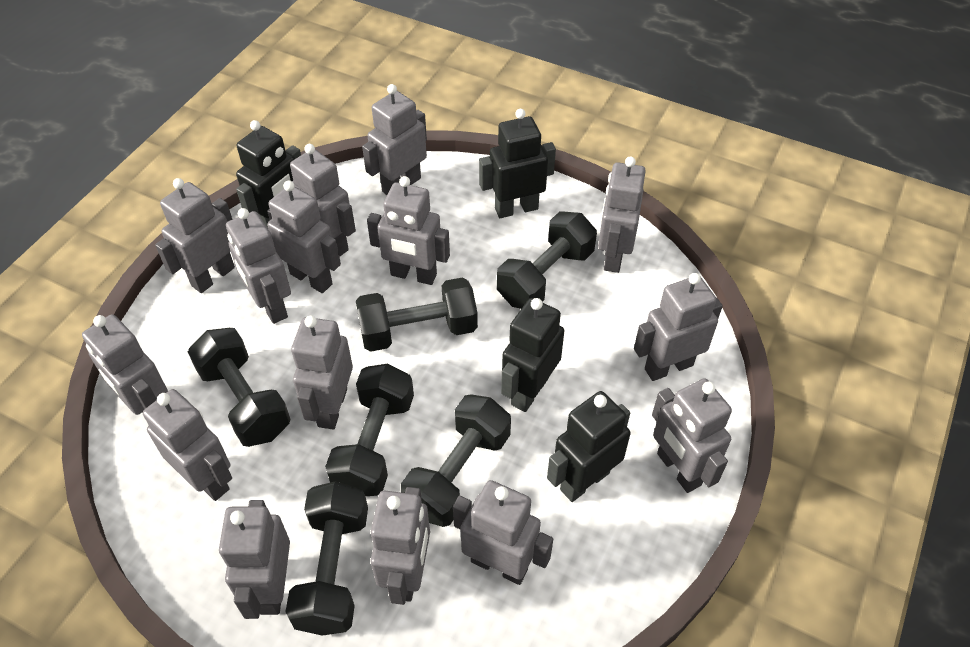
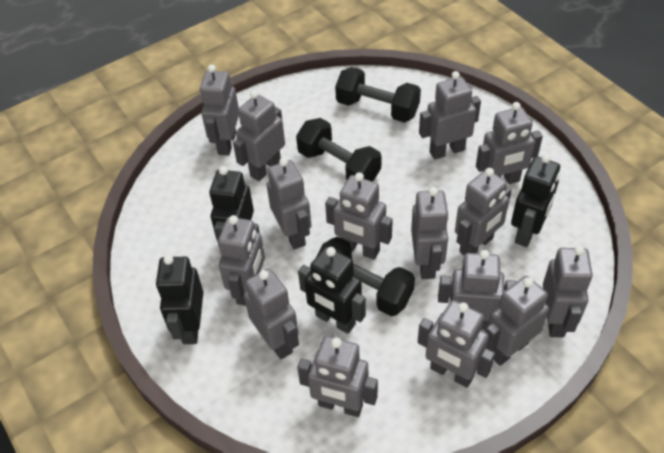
black dumbbell: 6 -> 3

